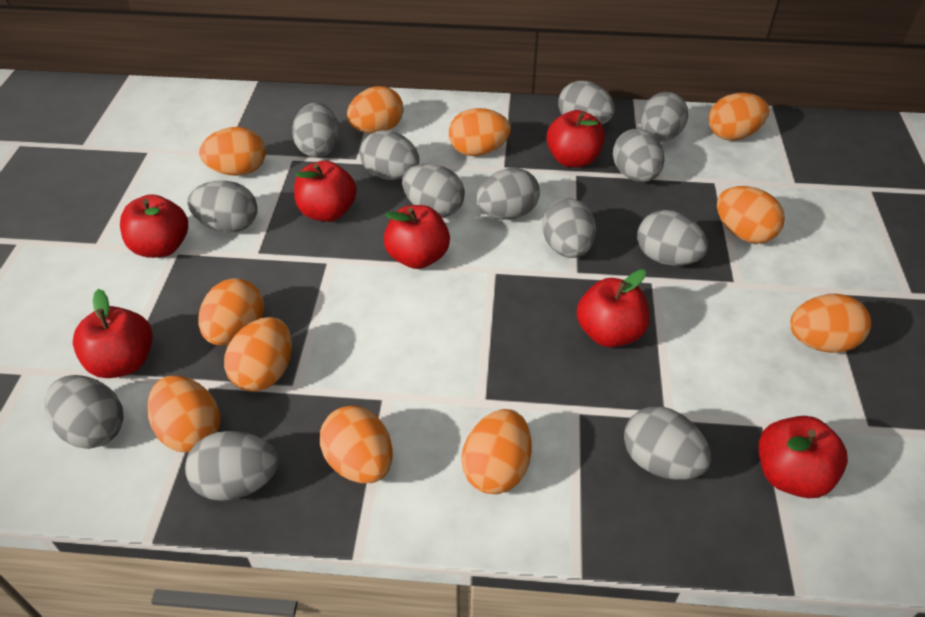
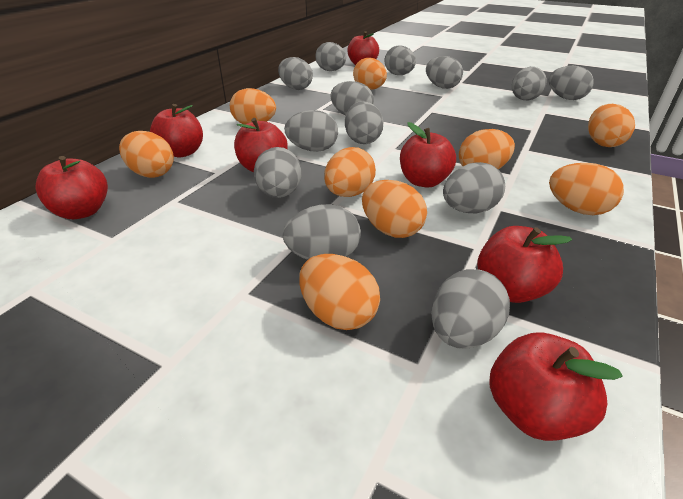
orange egg: 11 -> 9

